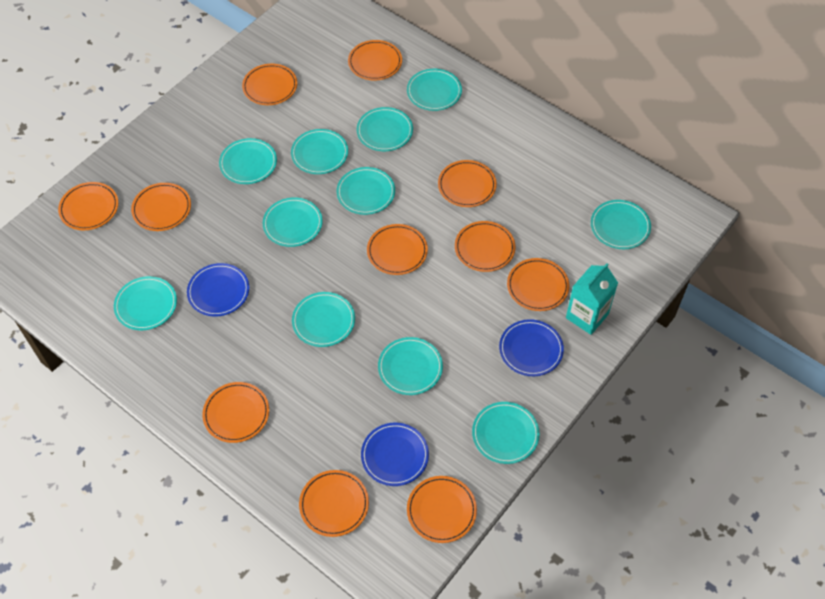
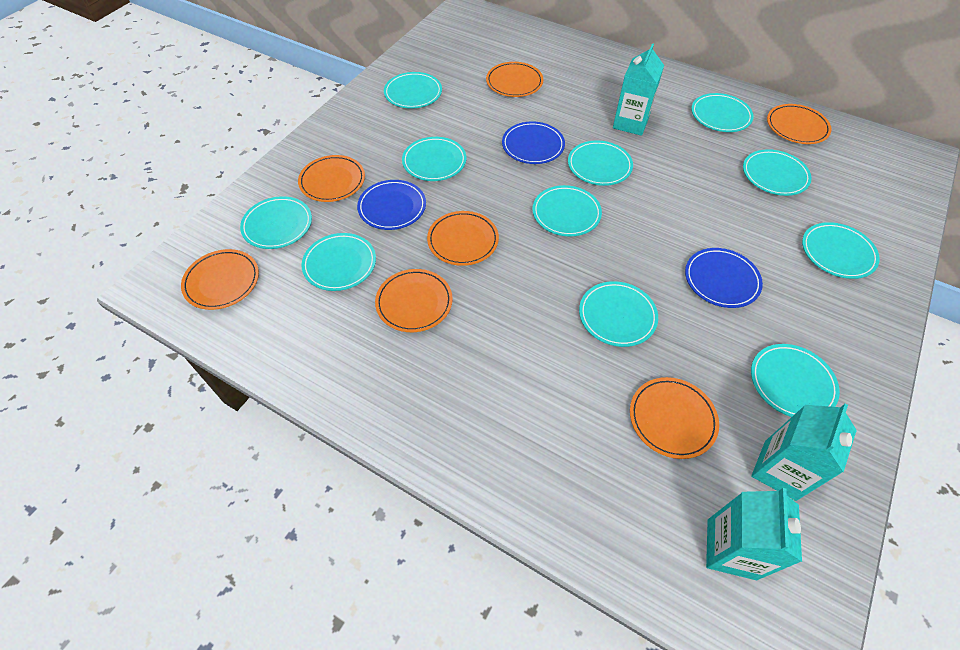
orange plate: 11 -> 7
turquoise carton: 1 -> 3

